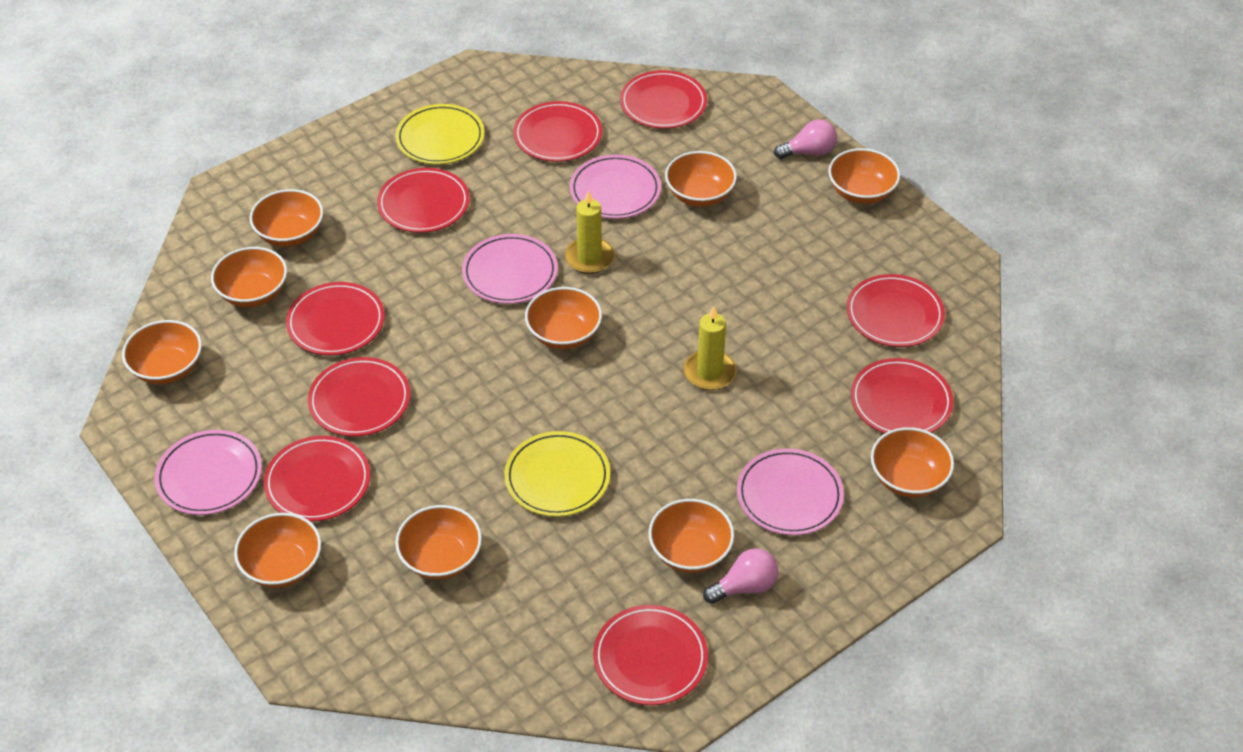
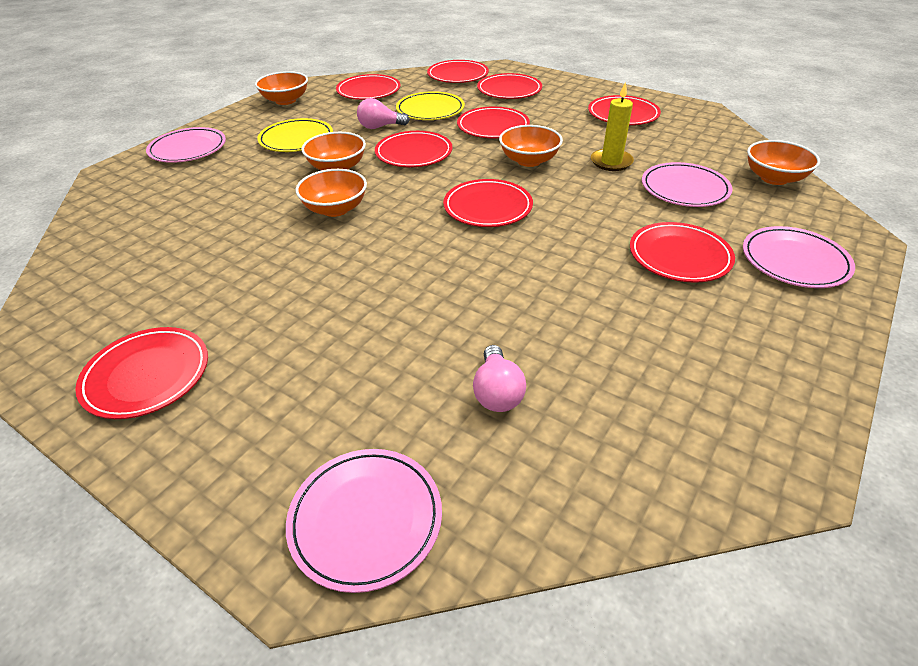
orange bowl: 10 -> 5
yellow candle: 2 -> 1

